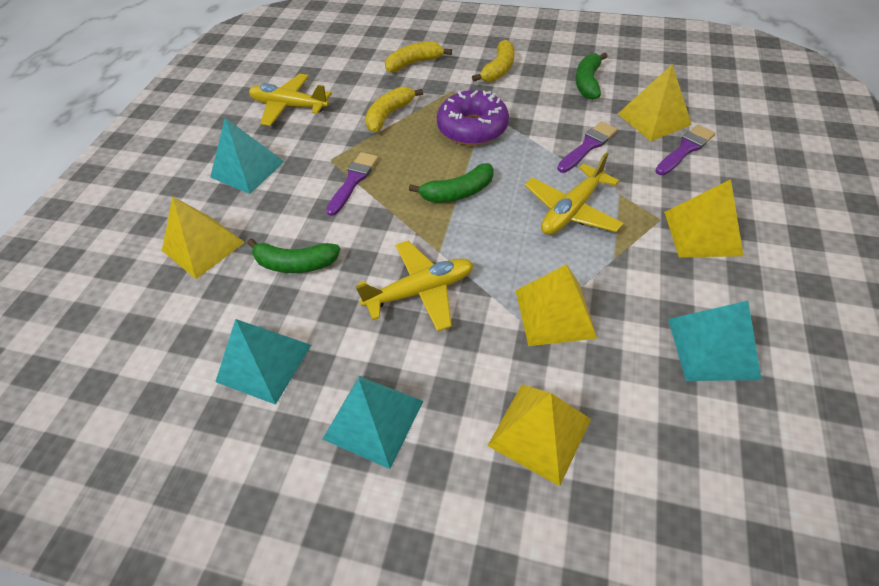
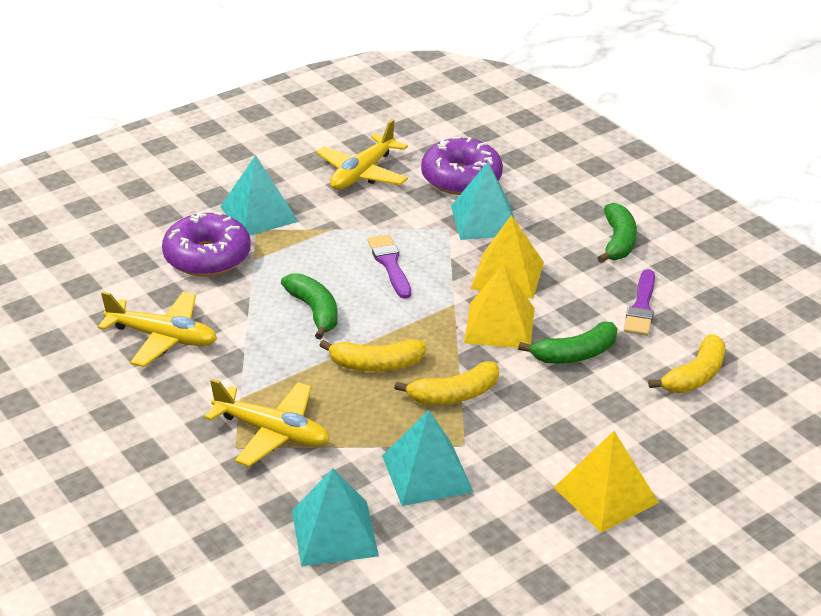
purple brush: 3 -> 2
purple donut: 1 -> 2
yellow pyramid: 5 -> 3

